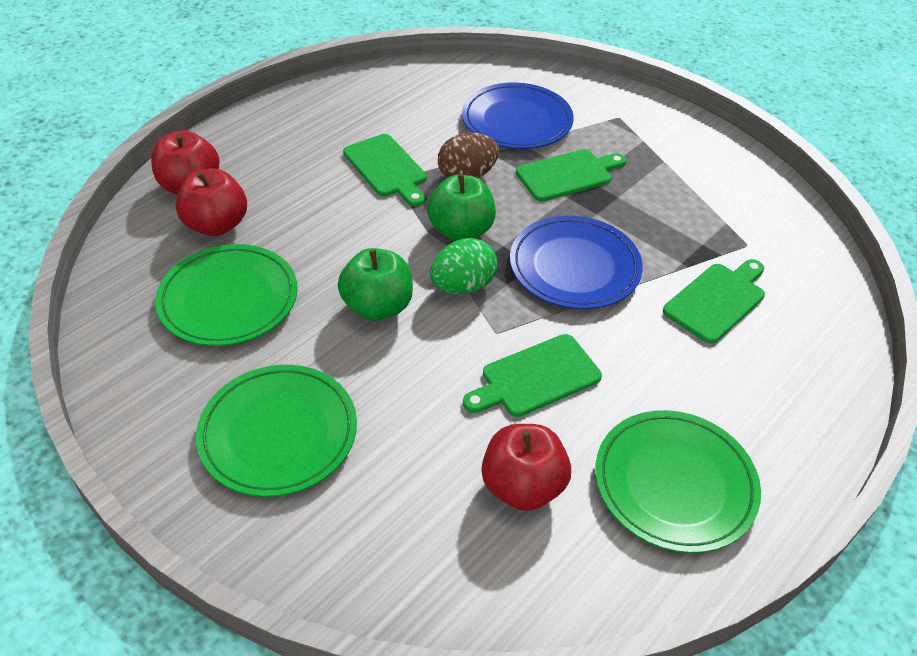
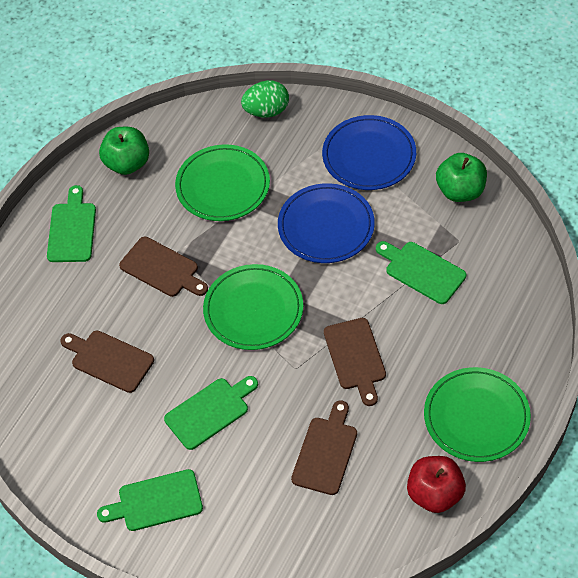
brown cutting board: 0 -> 4
brown egg: 1 -> 0
red apple: 3 -> 1

